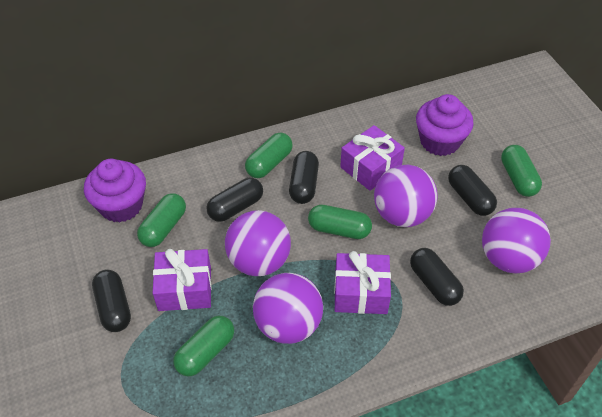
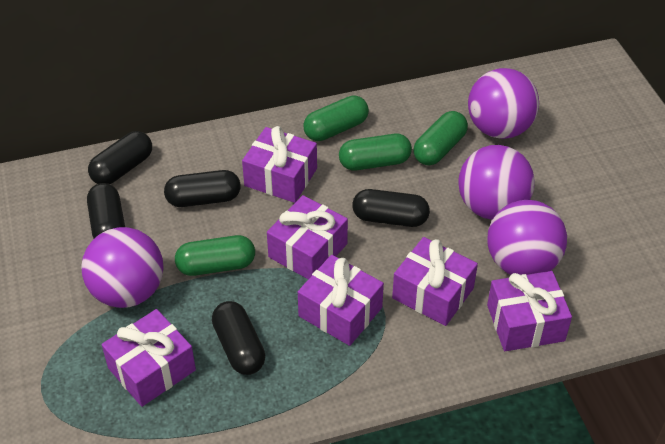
green capsule: 5 -> 4
purple cupcake: 2 -> 0
purple gift: 3 -> 6

